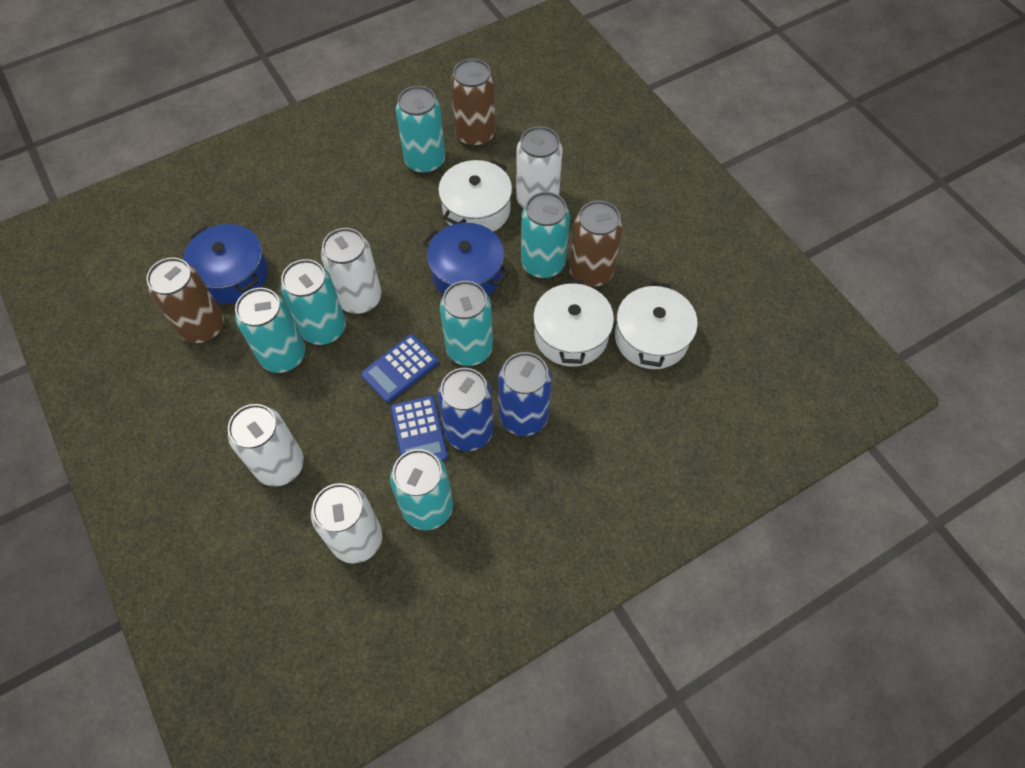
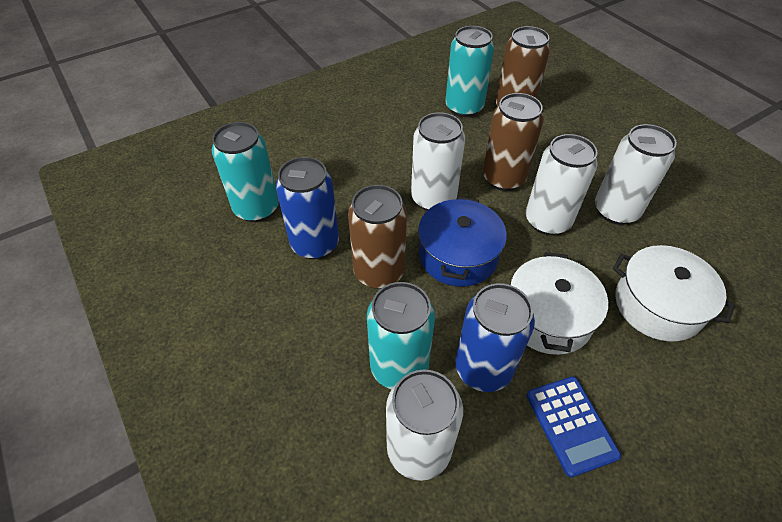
blue calculator: 2 -> 1
blue pot: 2 -> 1
turquoise can: 6 -> 3
white pot: 3 -> 2

